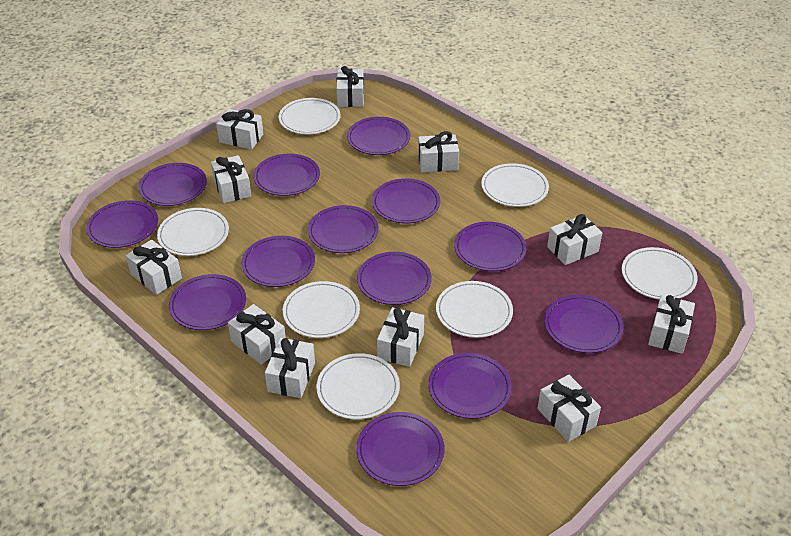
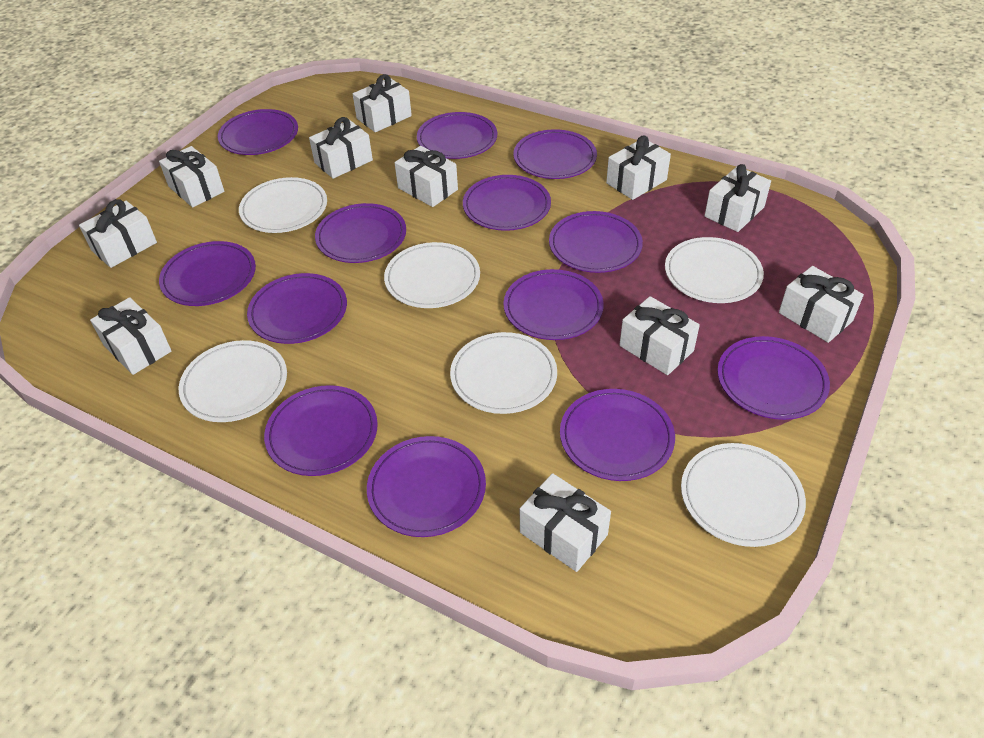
white plate: 7 -> 6

